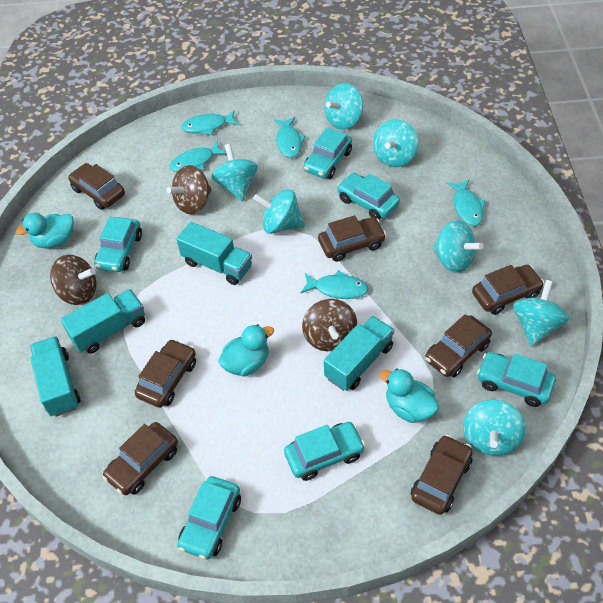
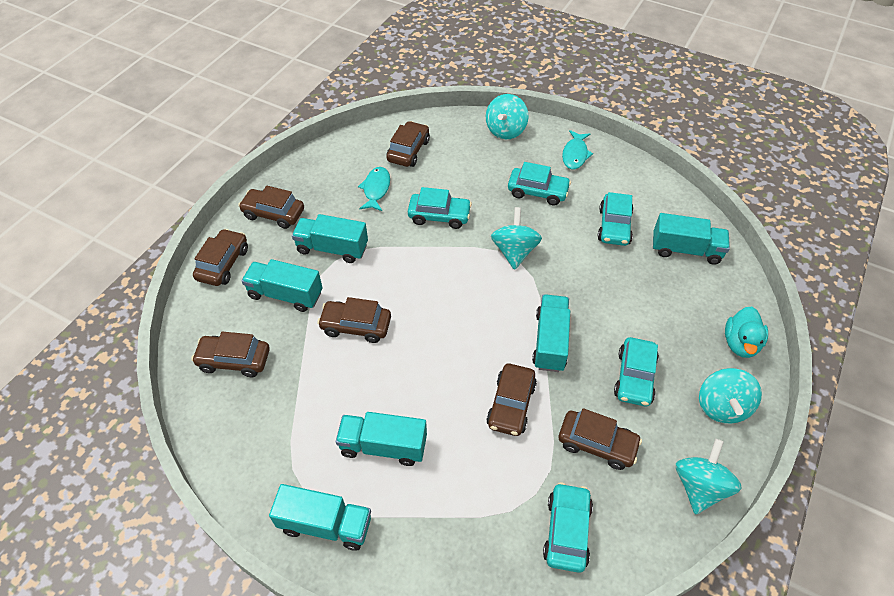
brown spinning top: 3 -> 0
turquoise car: 6 -> 5
turquoise duck: 3 -> 1
turquoise fish: 5 -> 2
turquoise spinning top: 7 -> 4
turquoise truck: 4 -> 6

